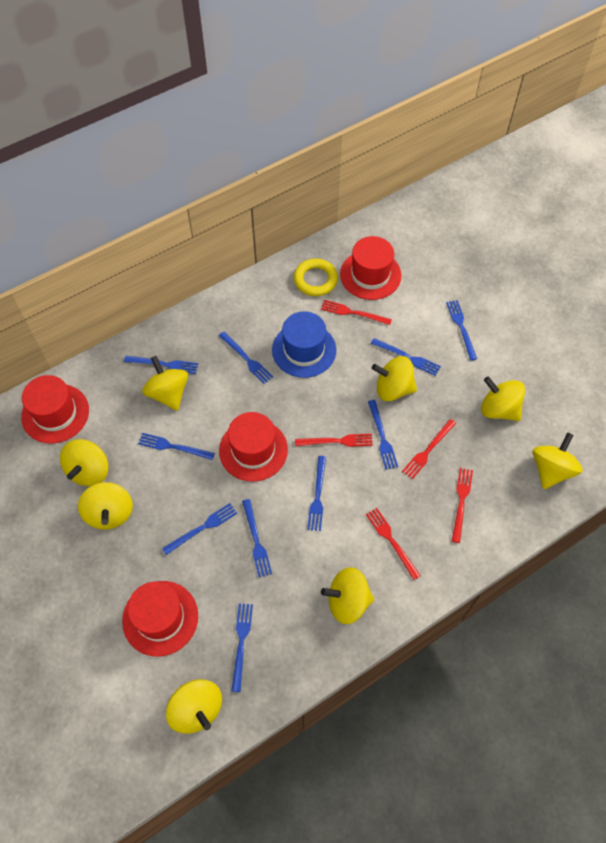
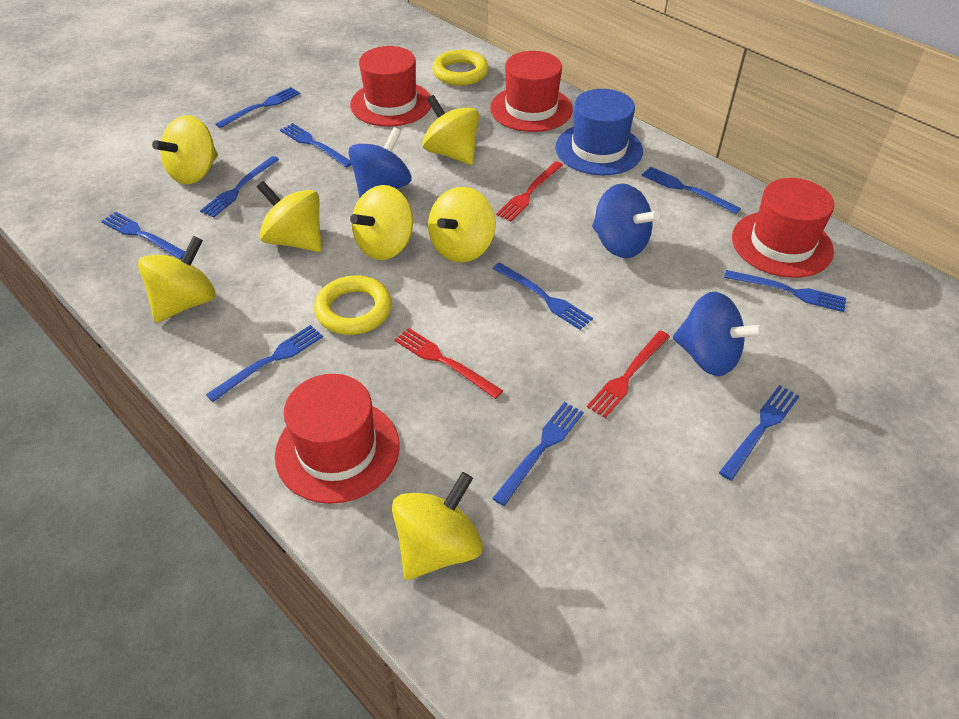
blue spinning top: 0 -> 3
red fork: 5 -> 3
yellow ring: 1 -> 2
yellow spinning top: 8 -> 7

